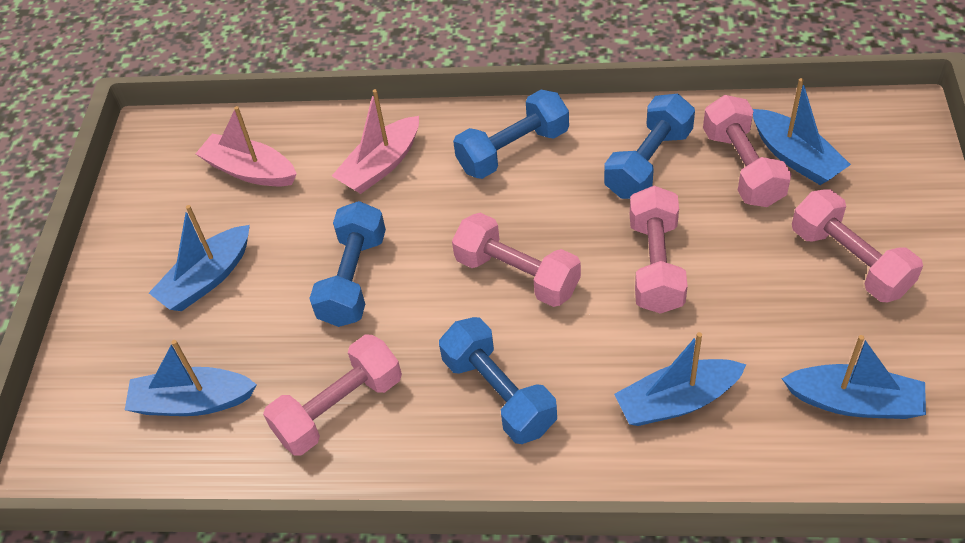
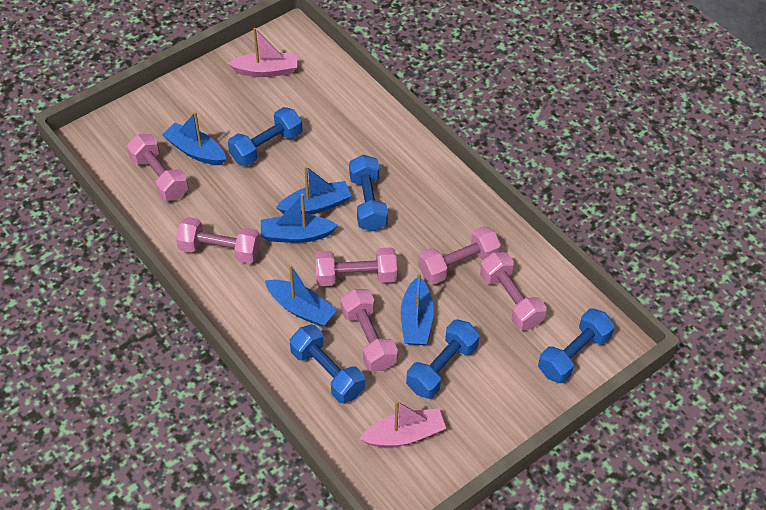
blue dumbbell: 4 -> 5
pink dumbbell: 5 -> 6

